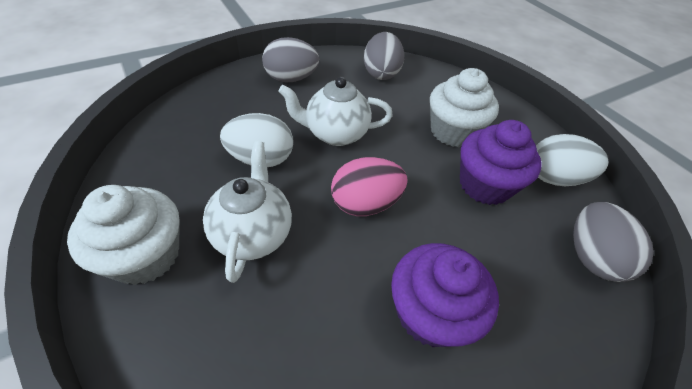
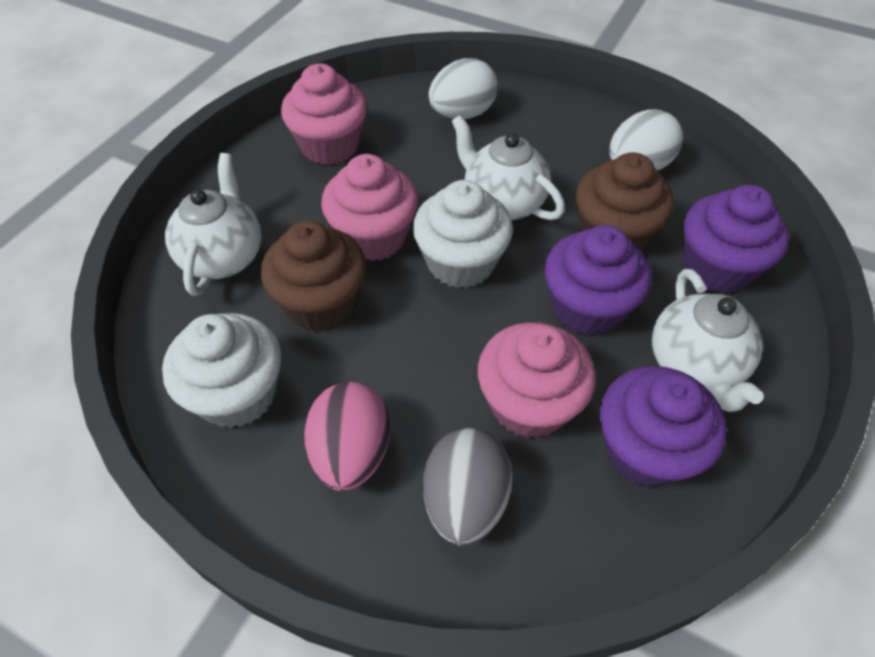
brown cupcake: 0 -> 2
grey egg: 3 -> 1
pink cupcake: 0 -> 3
purple cupcake: 2 -> 3
white teapot: 2 -> 3

